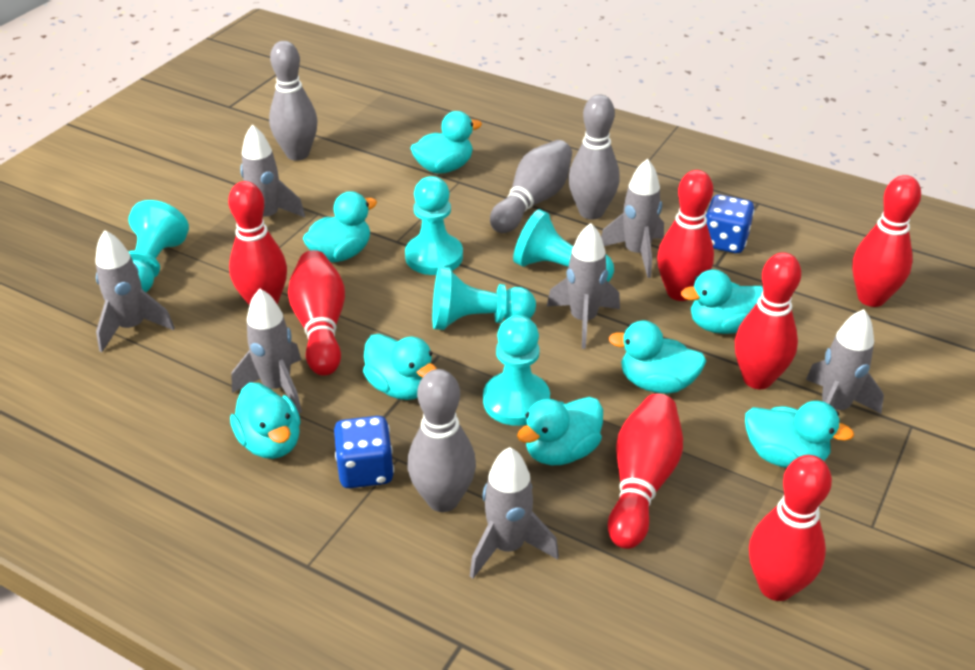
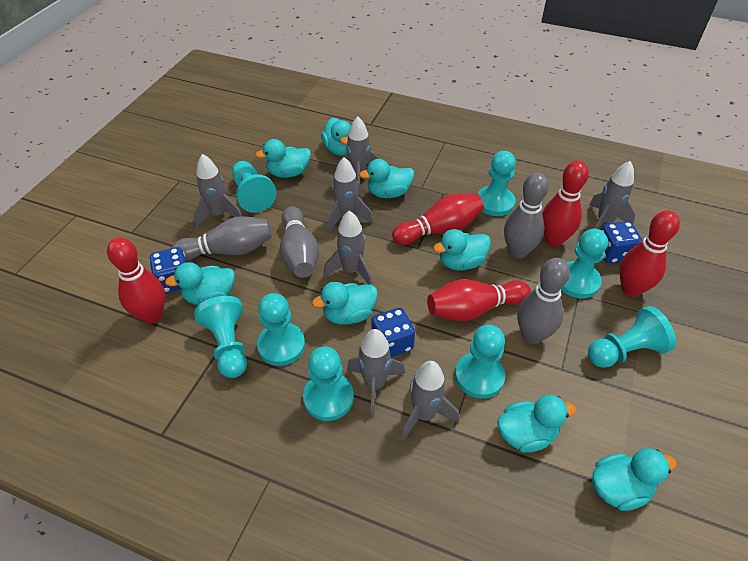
blue dice: 2 -> 3
red bowling pin: 7 -> 5
turquoise pawn: 5 -> 8

